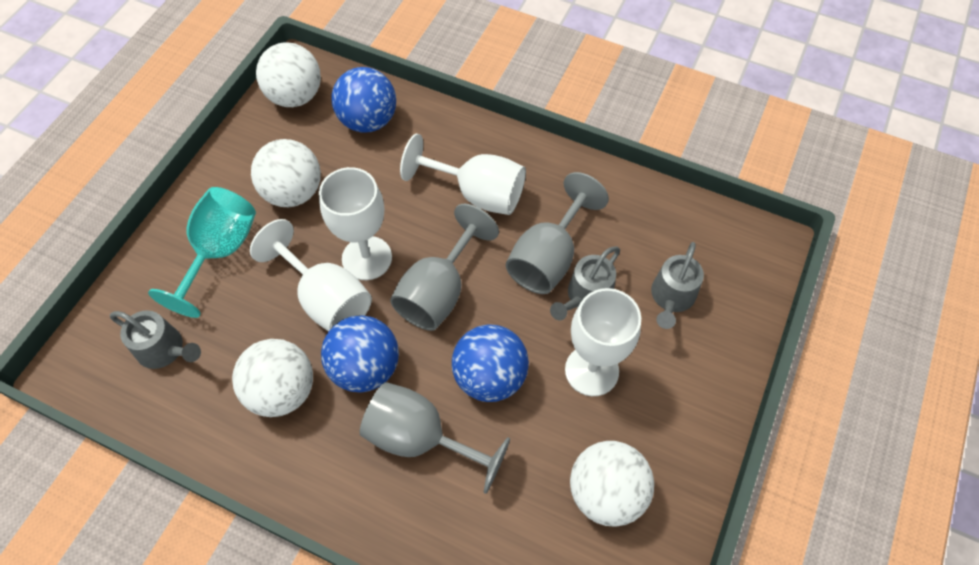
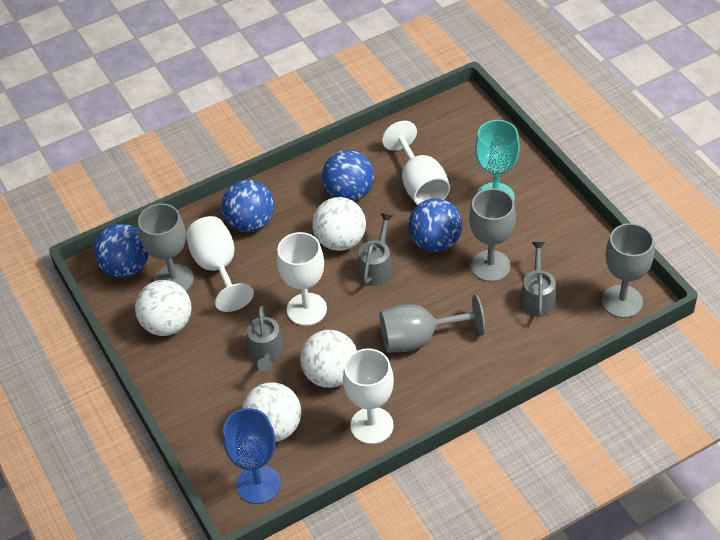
blue ball: 3 -> 4
blue goblet: 0 -> 1
grey goblet: 3 -> 4

